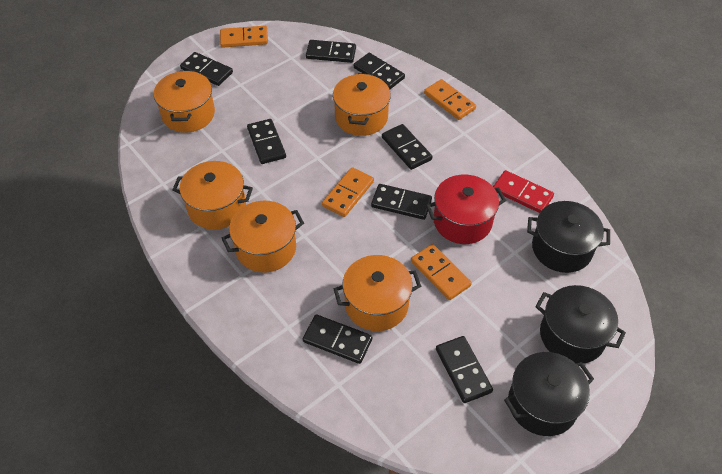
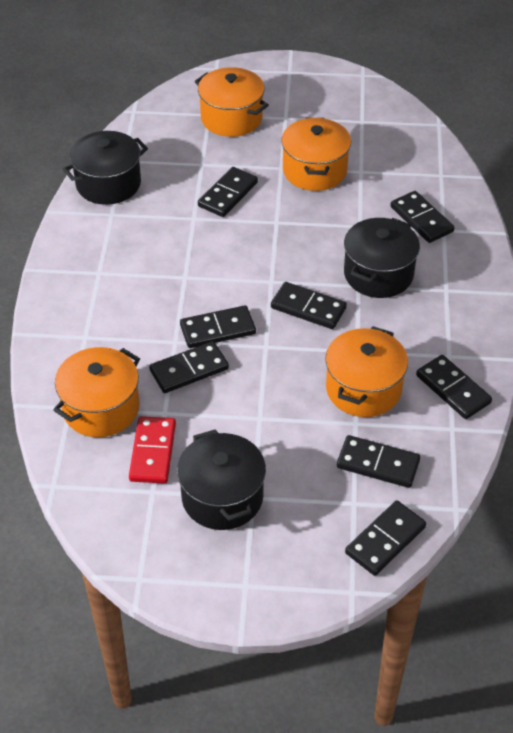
orange domino: 4 -> 0
orange pot: 5 -> 4
red pot: 1 -> 0

